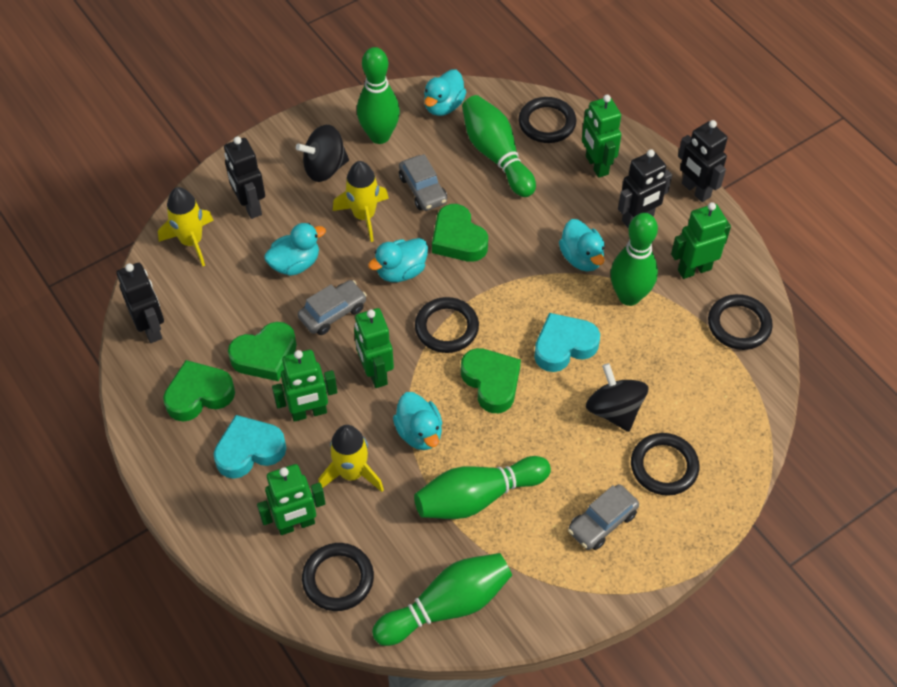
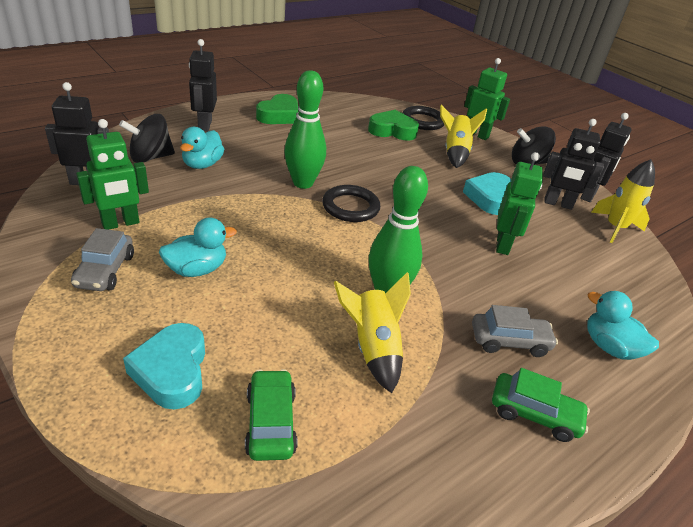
black ring: 5 -> 2
green bowling pin: 5 -> 2
green car: 0 -> 2
green heart: 4 -> 2
green robot: 5 -> 3
grey car: 3 -> 2
turquoise duck: 5 -> 3

